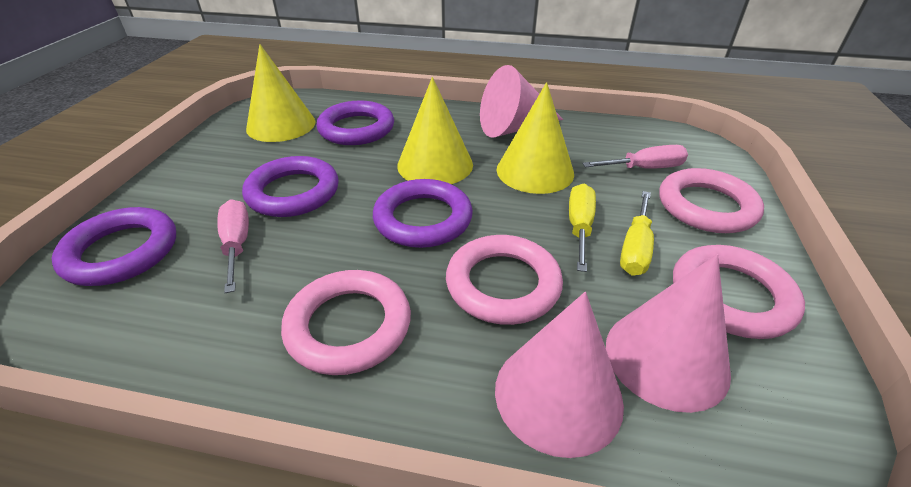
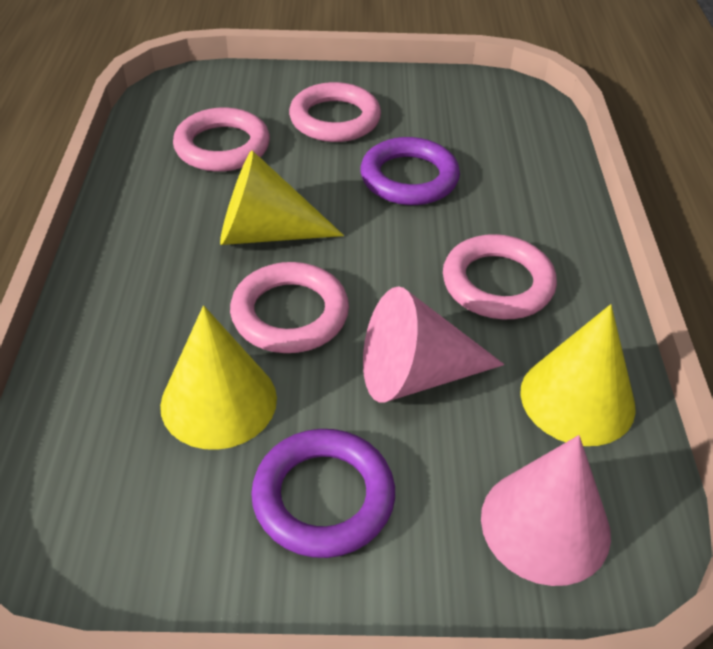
pink cone: 3 -> 2
pink screwdriver: 2 -> 0
purple ring: 4 -> 2
yellow screwdriver: 2 -> 0

